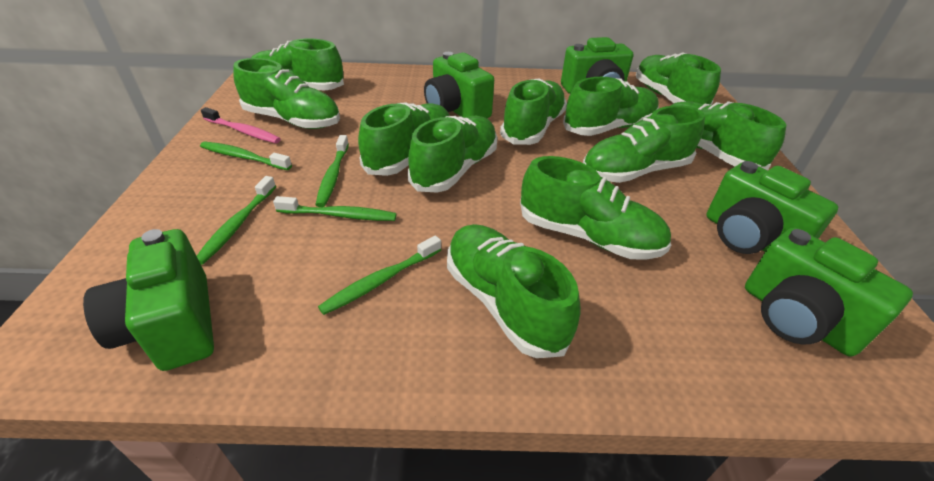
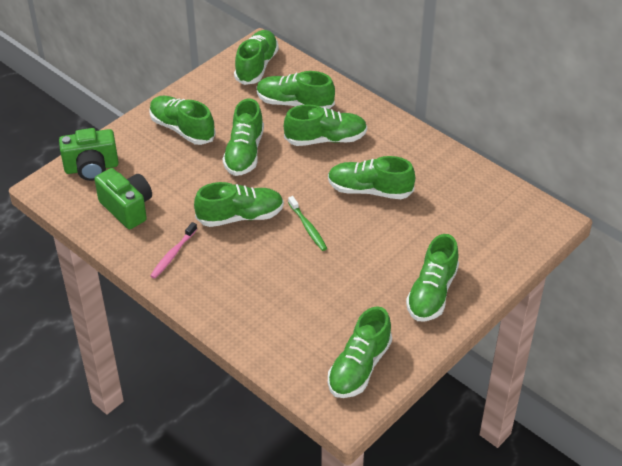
green camera: 5 -> 2
green shoe: 11 -> 9
green toothbrush: 5 -> 1

